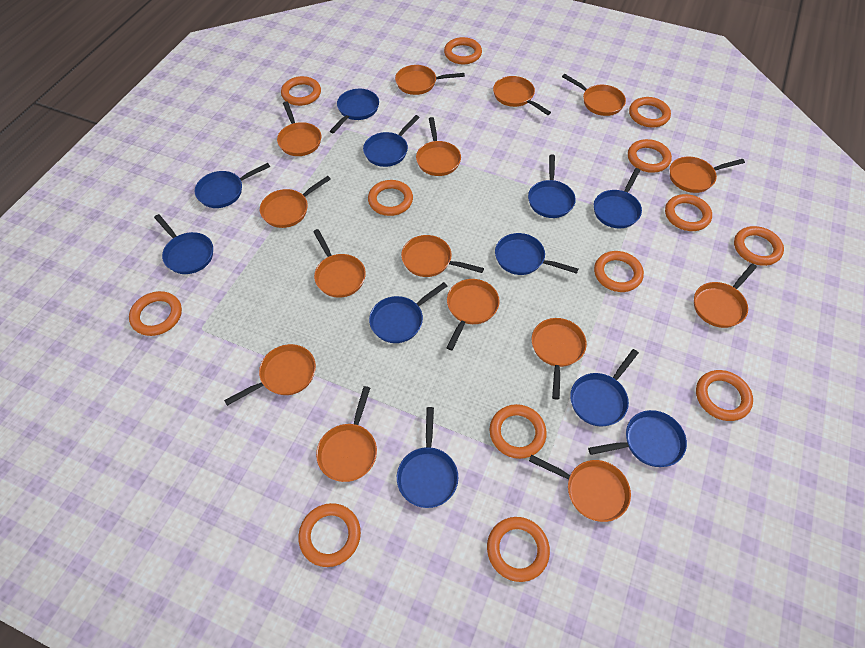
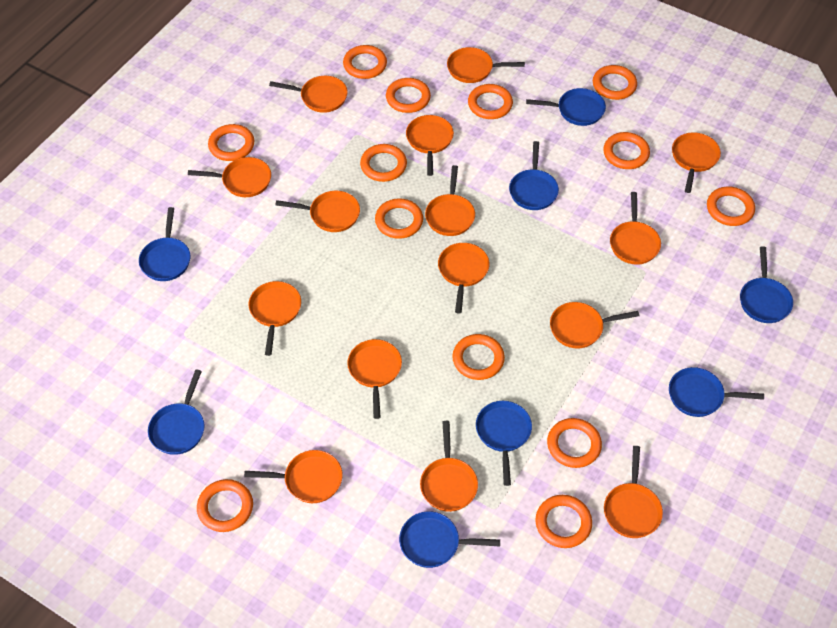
blue pan: 11 -> 8

